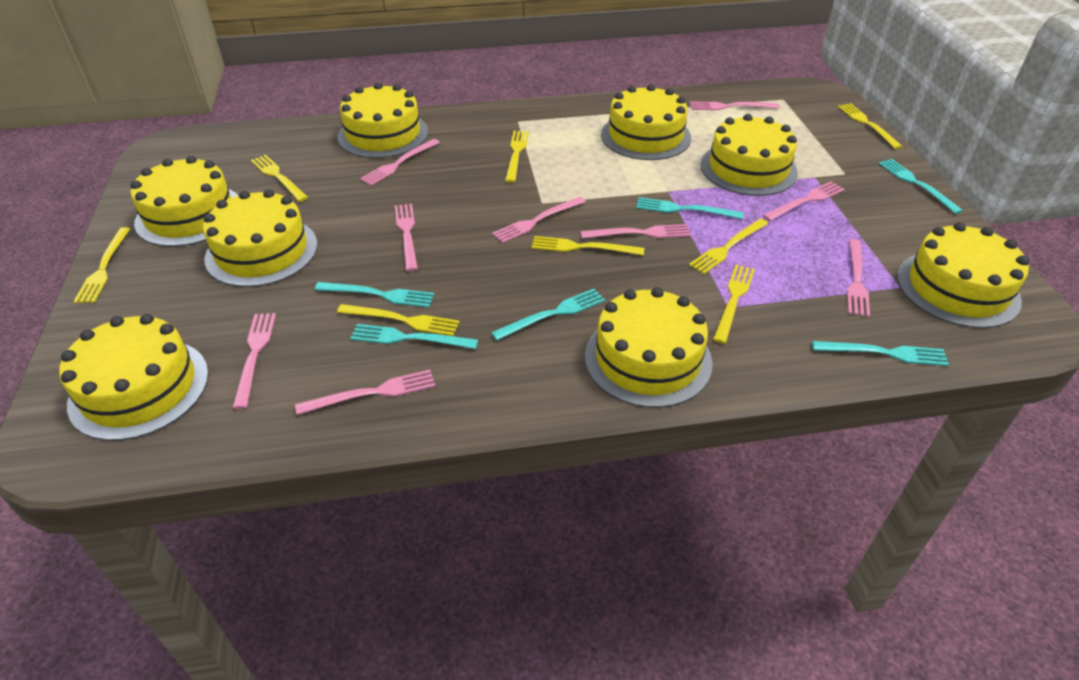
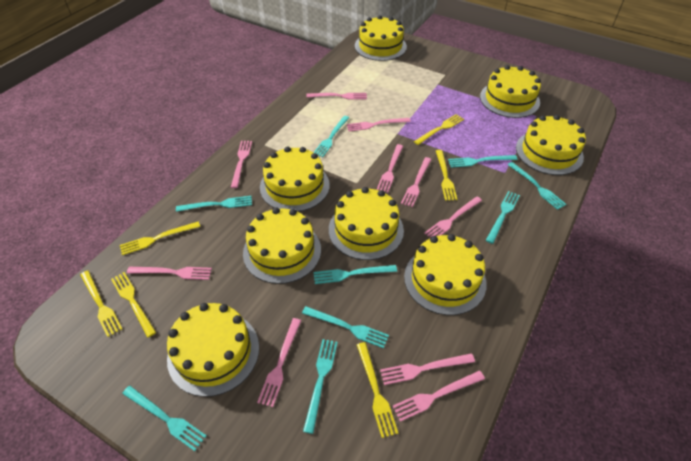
pink fork: 9 -> 10
turquoise fork: 6 -> 9
yellow fork: 8 -> 6

